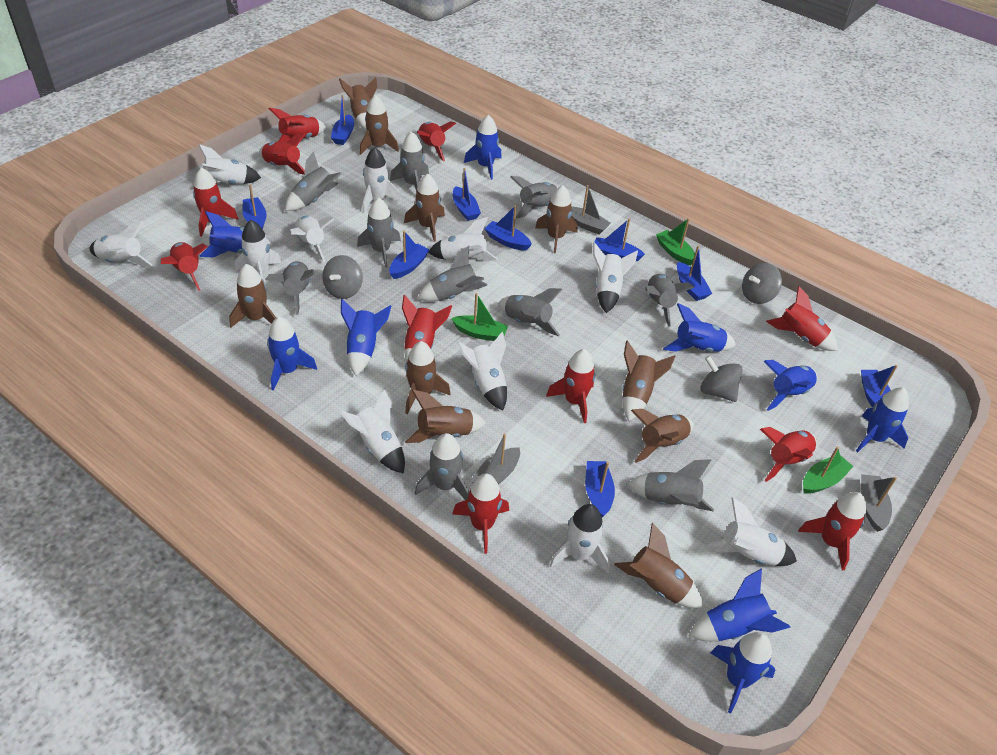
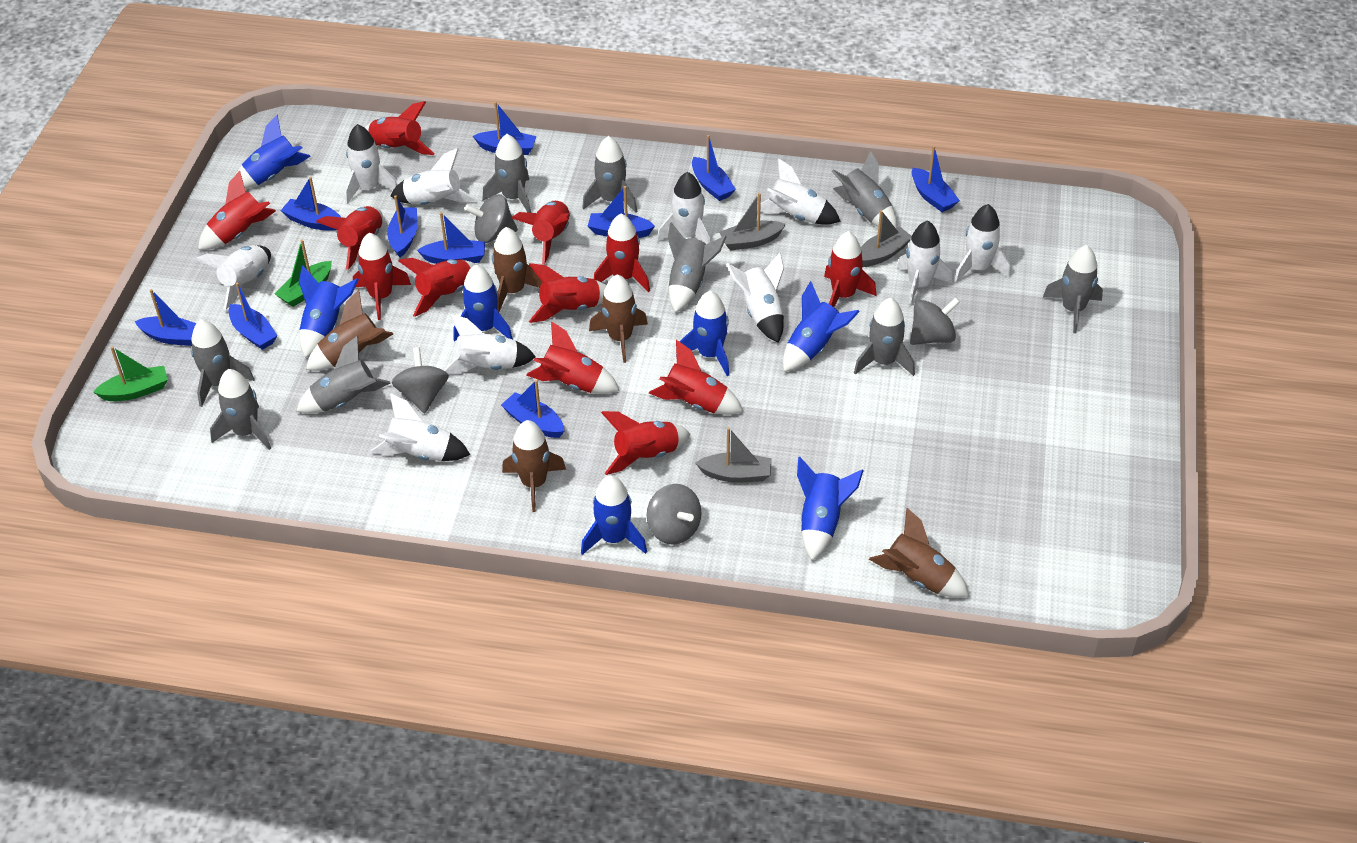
blue boat: 9 -> 10
blue rocket: 9 -> 7
brown rocket: 10 -> 5
green boat: 3 -> 2
grey rocket: 10 -> 9
grey spinning top: 3 -> 4
red rocket: 11 -> 12
white rocket: 11 -> 10

